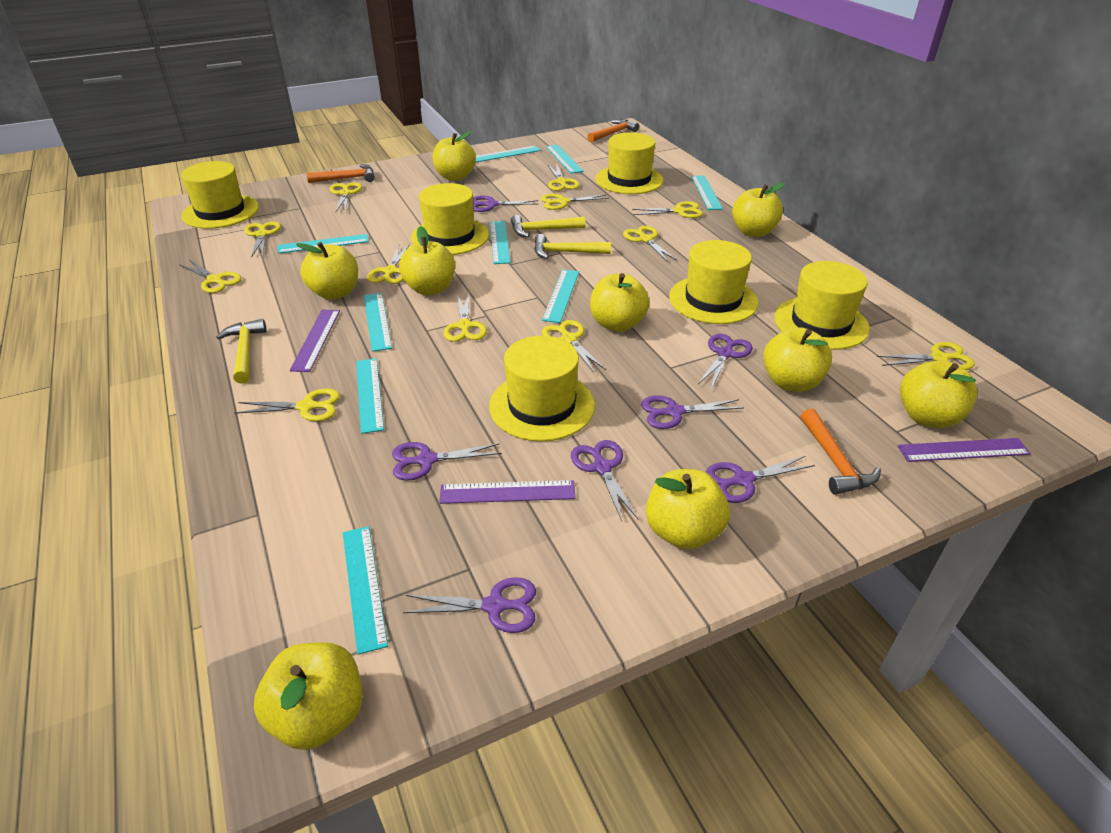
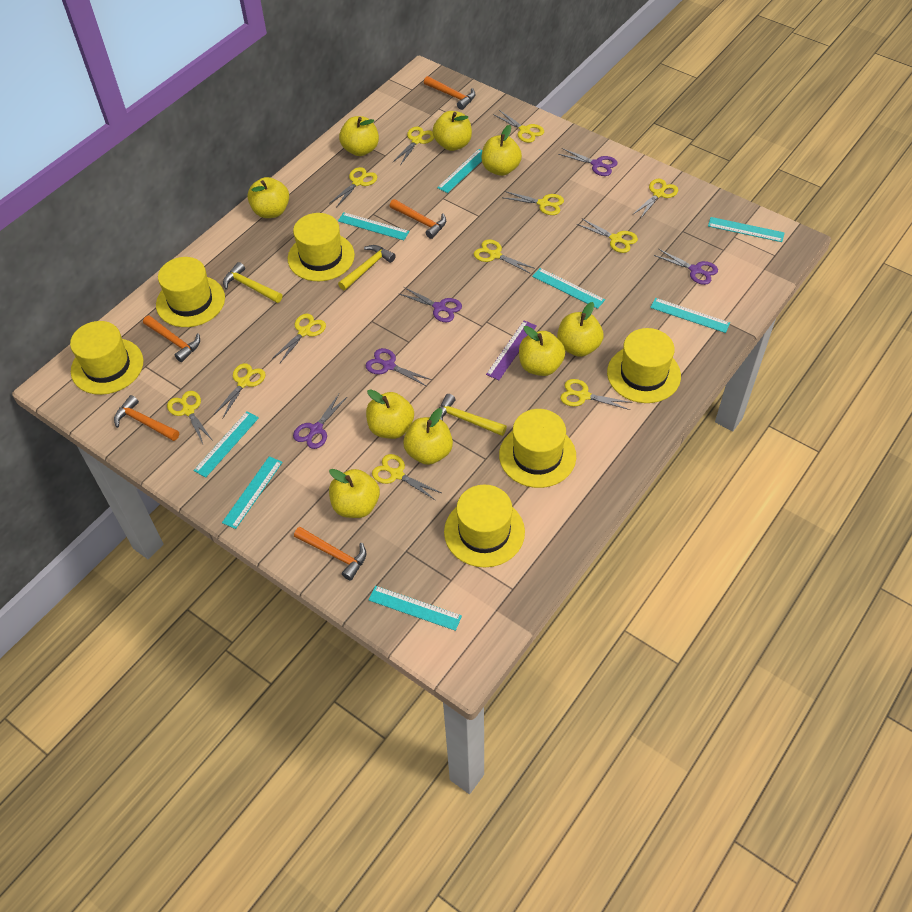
orange hammer: 3 -> 5
purple ruler: 3 -> 1
purple scissors: 7 -> 5
turquoise ruler: 9 -> 8

